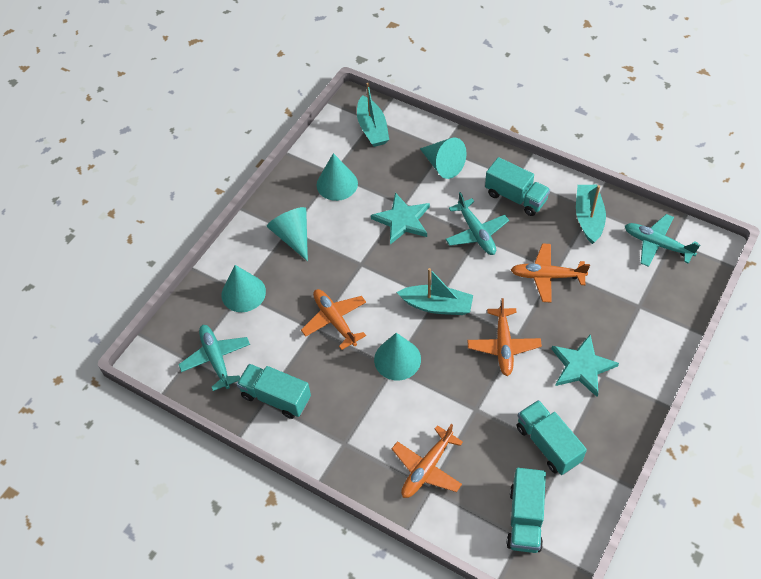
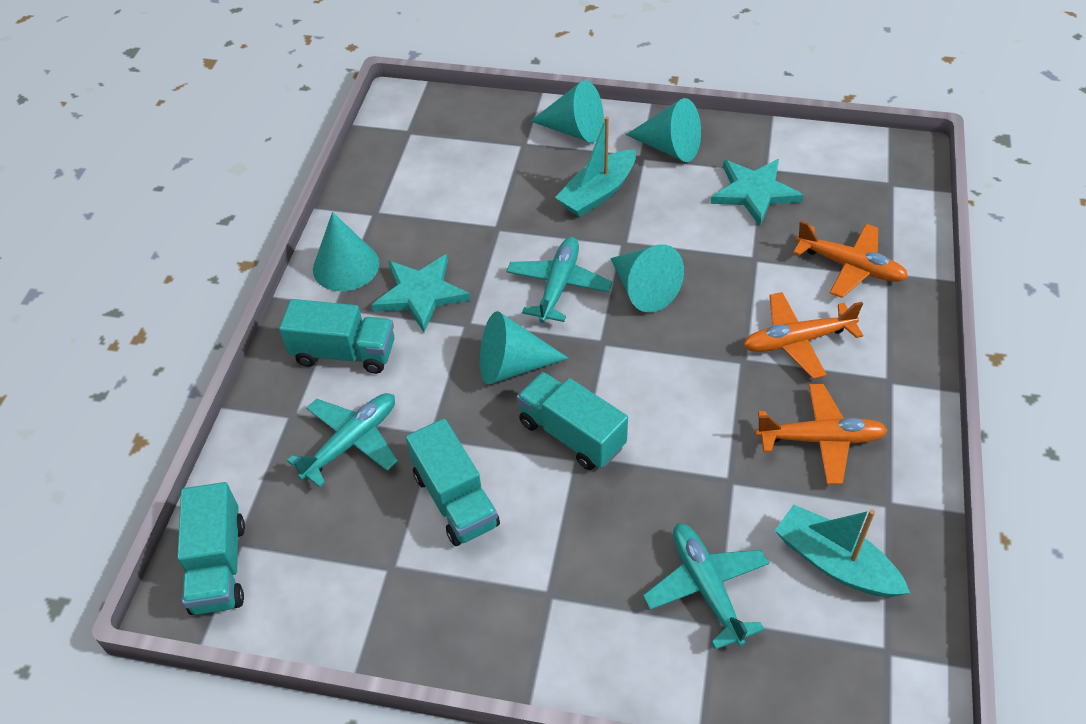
orange plane: 4 -> 3
turquoise boat: 3 -> 2

